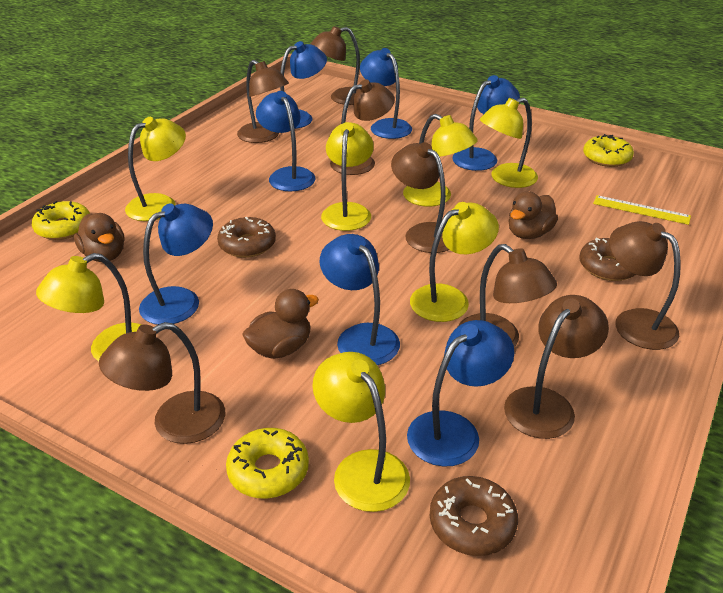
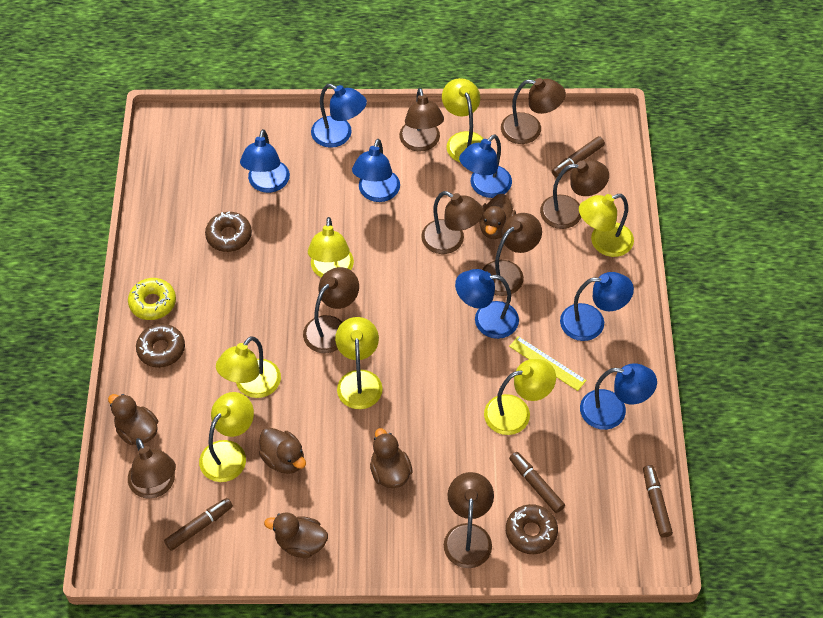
brown duck: 3 -> 5
brown marker: 0 -> 4
yellow donut: 3 -> 1

